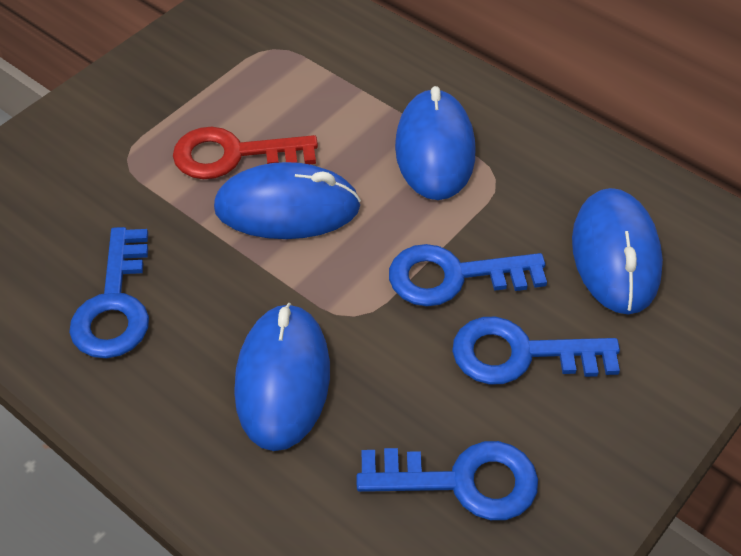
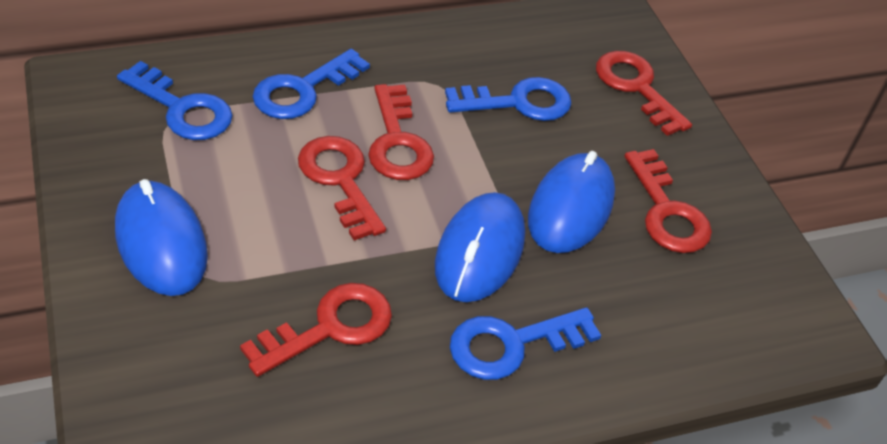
blue mouse: 4 -> 3
red key: 1 -> 5

